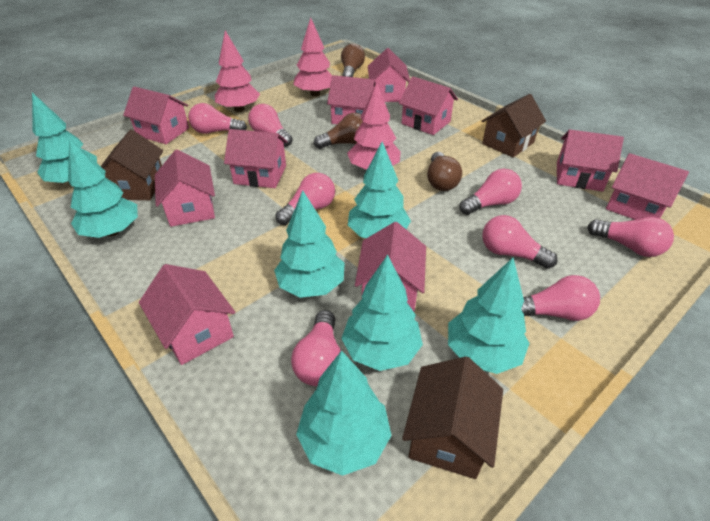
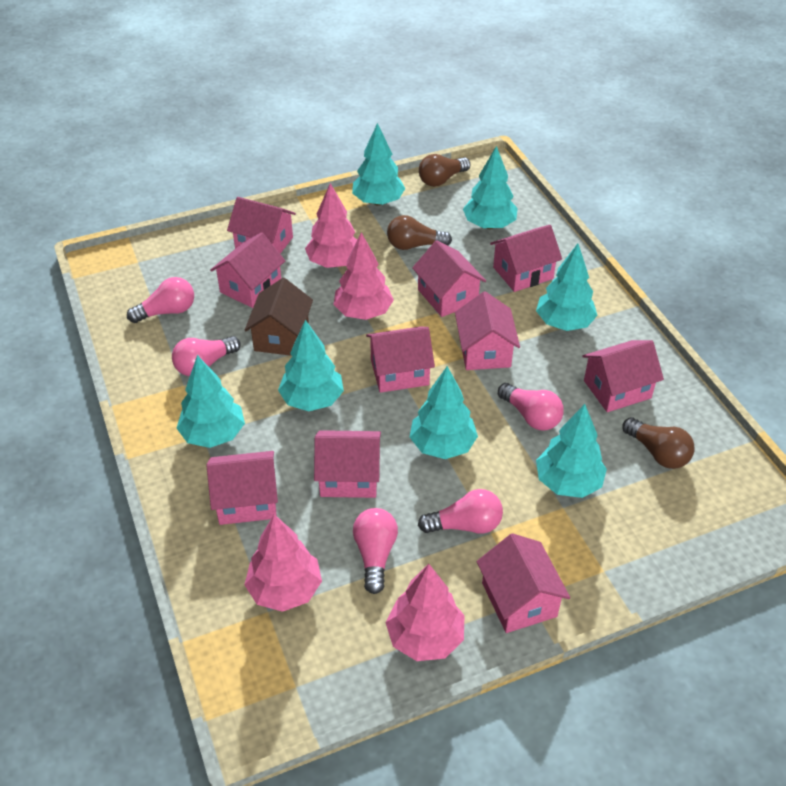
brown house: 3 -> 1
pink light bulb: 8 -> 5
pink tree: 3 -> 4

